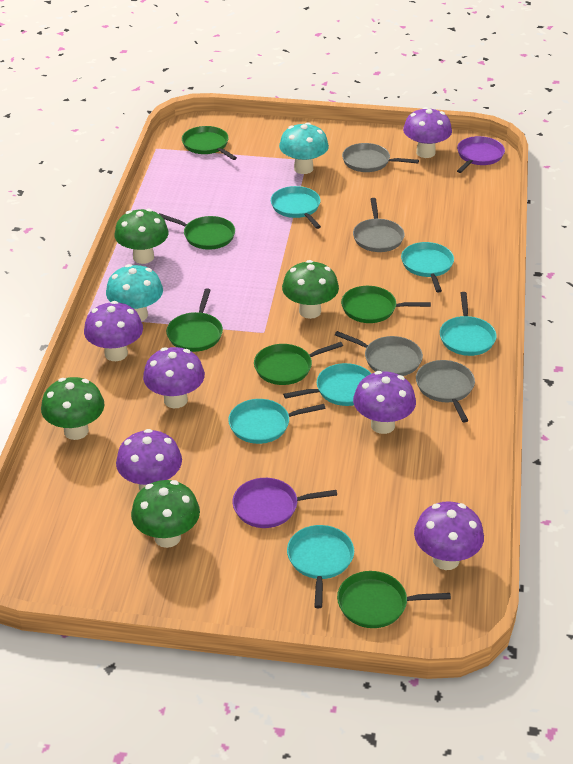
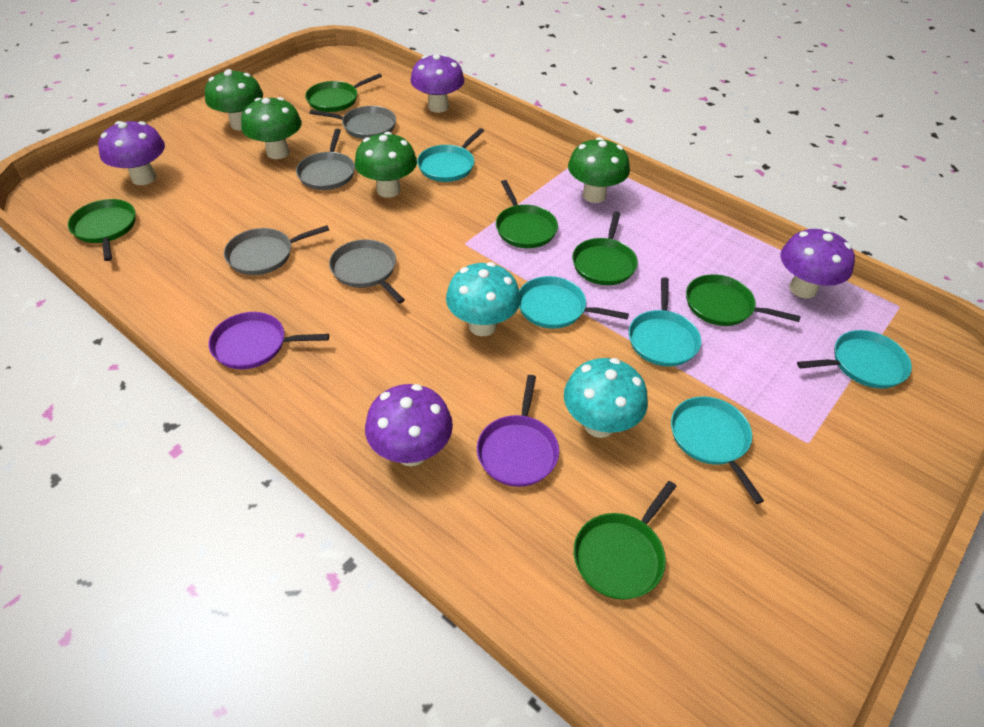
purple mushroom: 6 -> 4
turquoise pan: 6 -> 5

